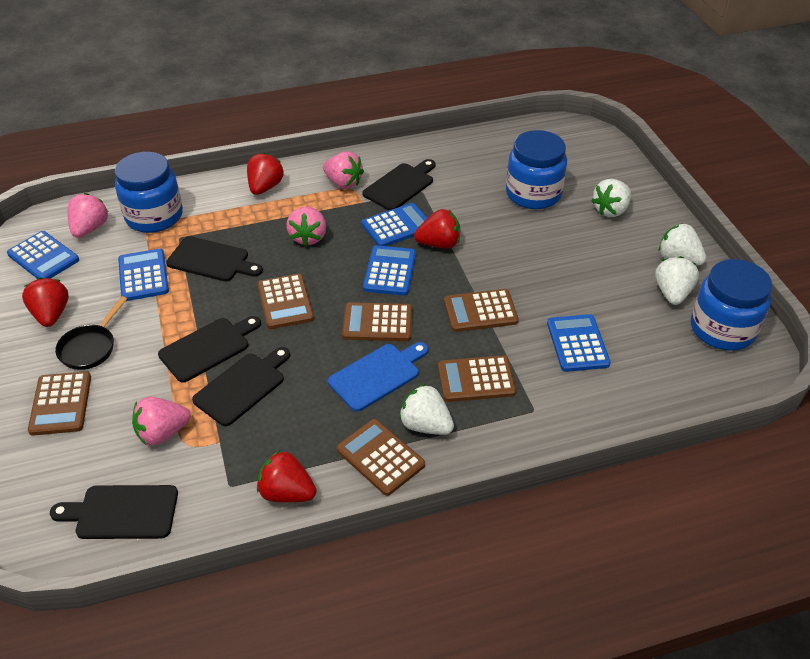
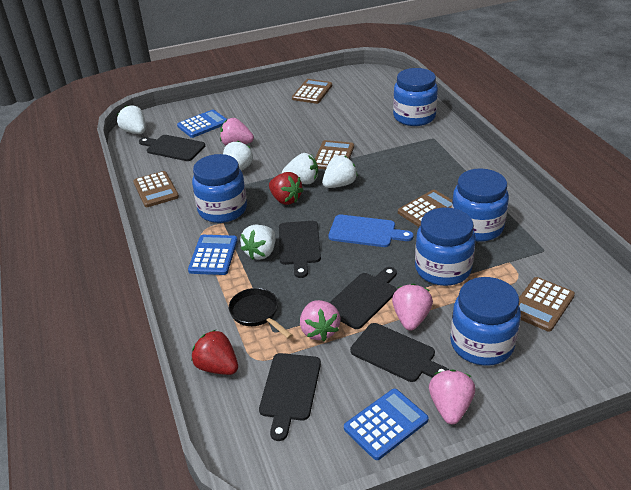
blue calculator: 5 -> 3
blue jar: 3 -> 5
brown calculator: 6 -> 5
red strawberry: 4 -> 2
white strawberry: 4 -> 5

